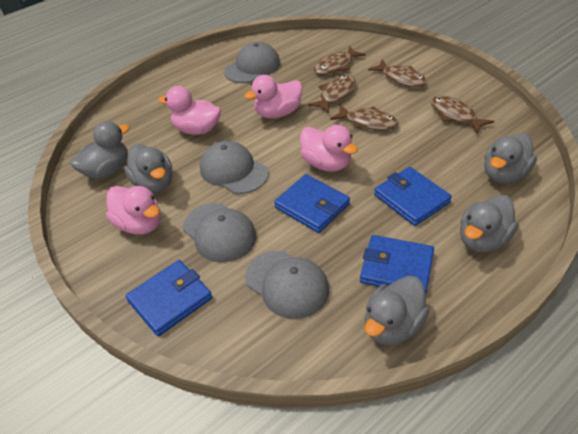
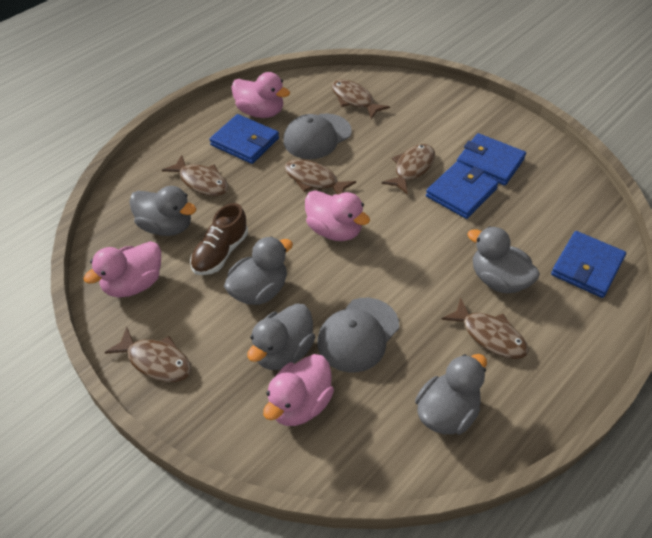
brown fish: 5 -> 6
brown shoe: 0 -> 1
grey cap: 4 -> 2

